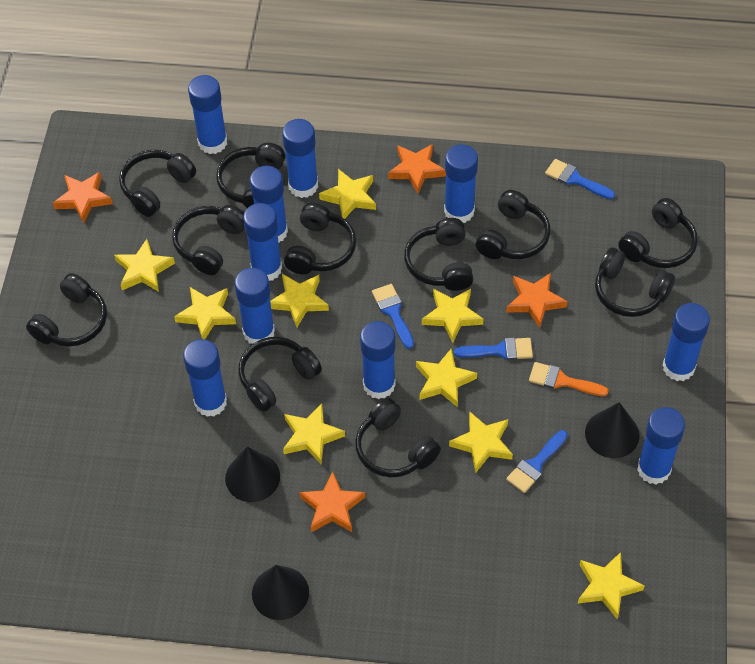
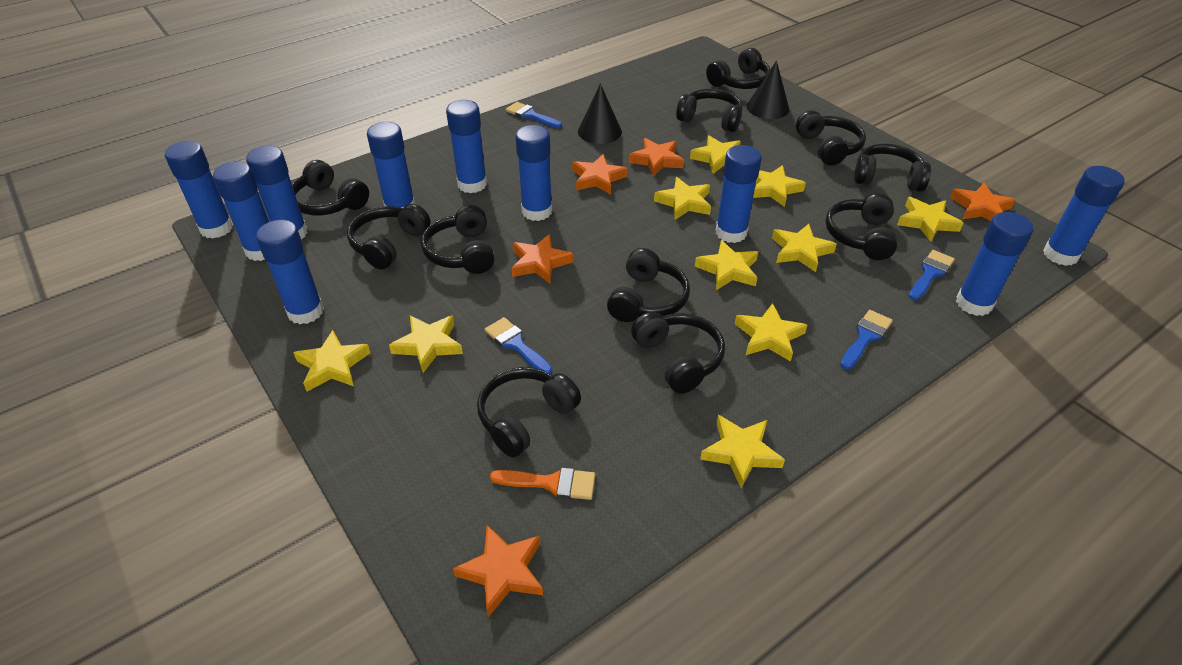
black cone: 3 -> 2
orange star: 4 -> 5
yellow star: 9 -> 10

